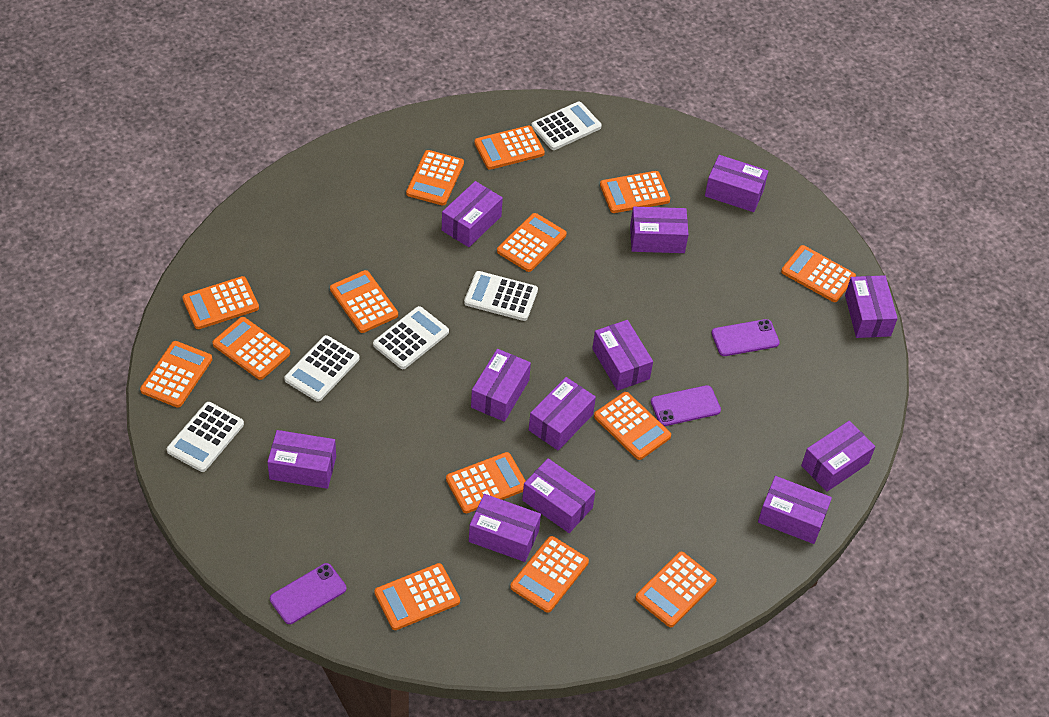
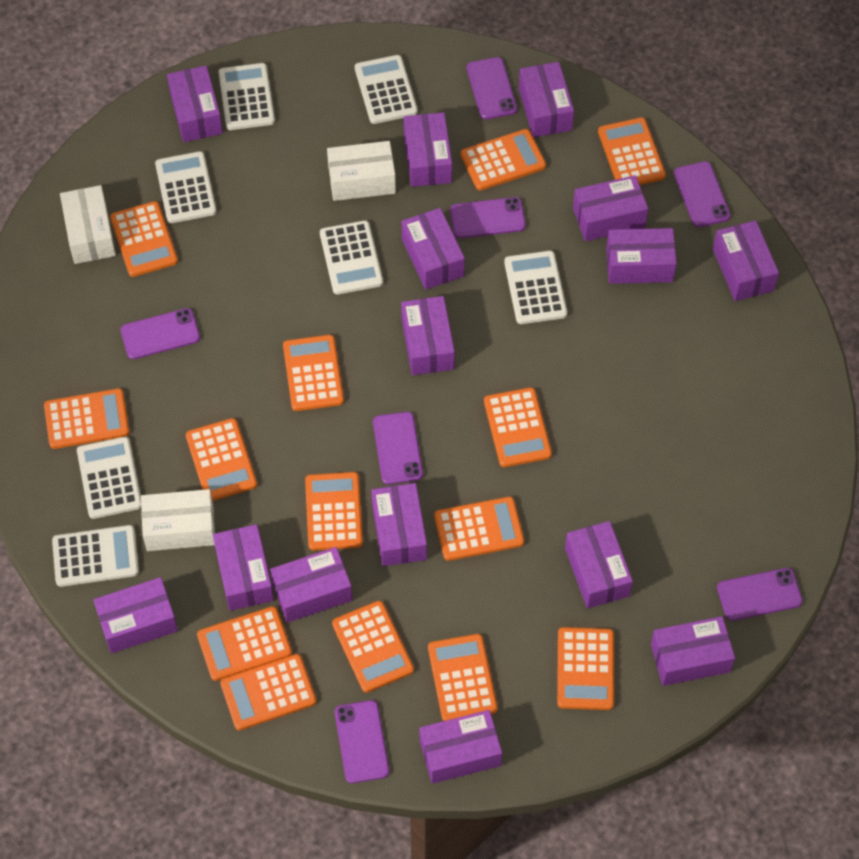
purple box: 12 -> 15
purple phone: 3 -> 7
white box: 0 -> 3
white calculator: 5 -> 7

